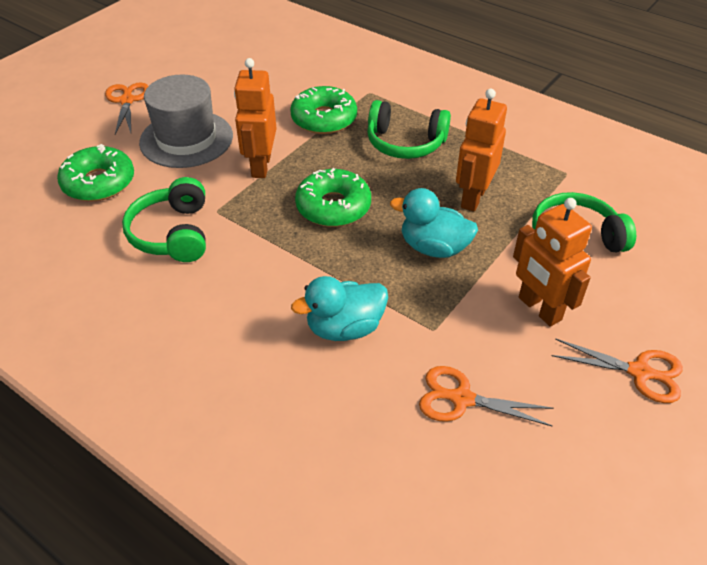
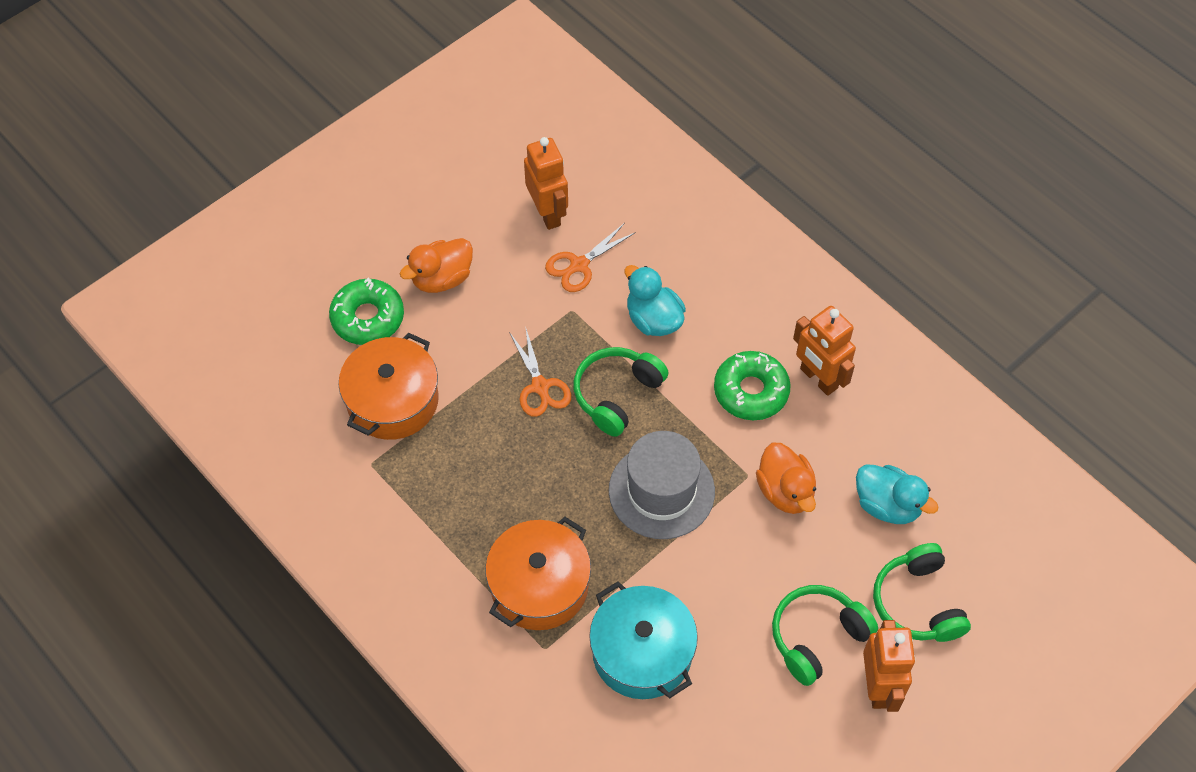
green donut: 3 -> 2
orange duck: 0 -> 2
orange pot: 0 -> 2
orange scissors: 3 -> 2
turquoise pot: 0 -> 1

